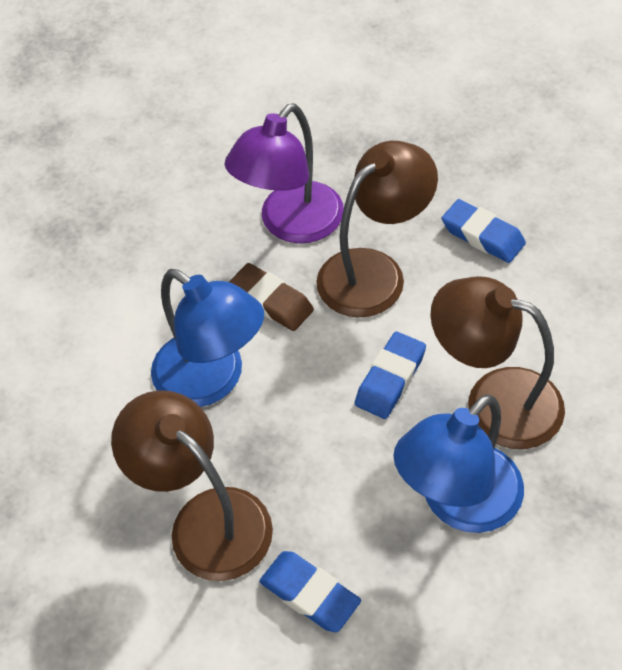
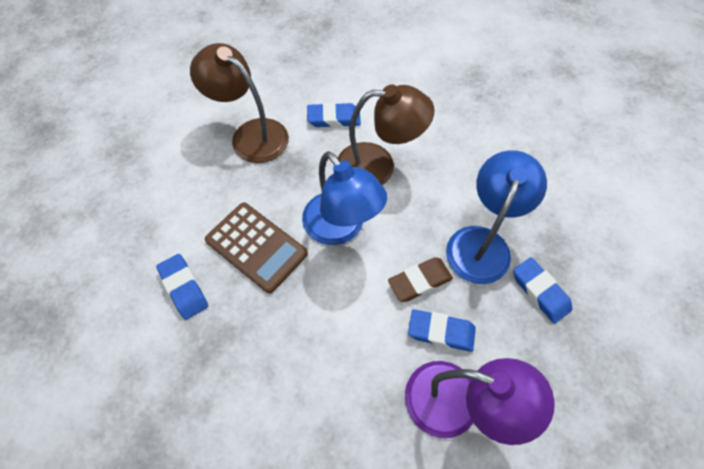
blue eraser: 3 -> 4
brown calculator: 0 -> 1
brown lamp: 3 -> 2

